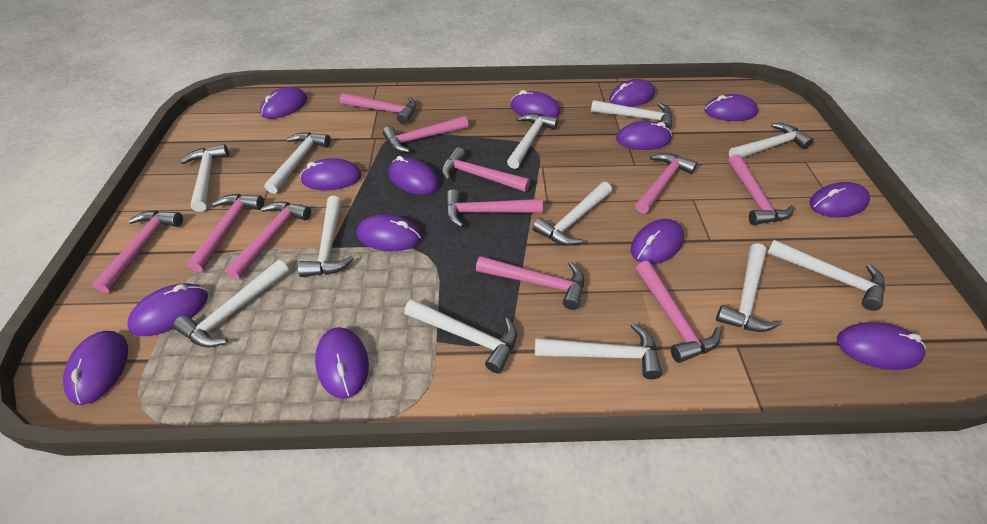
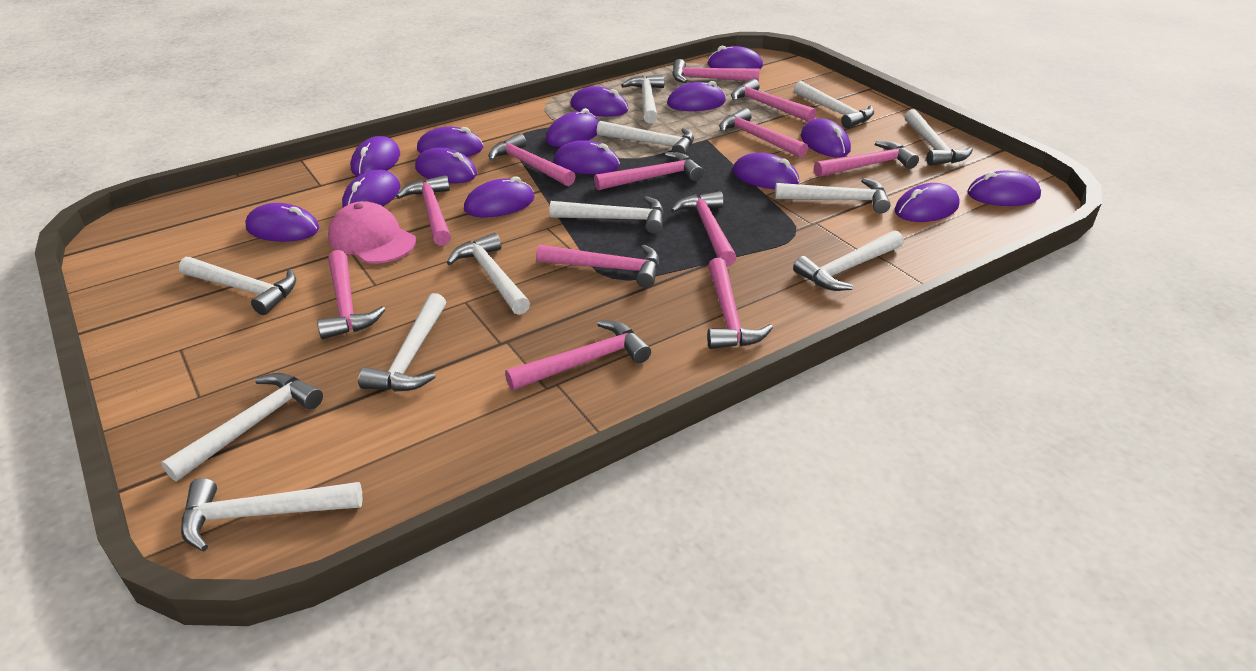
pink cap: 0 -> 1
pink hammer: 11 -> 12
purple mouse: 14 -> 15

